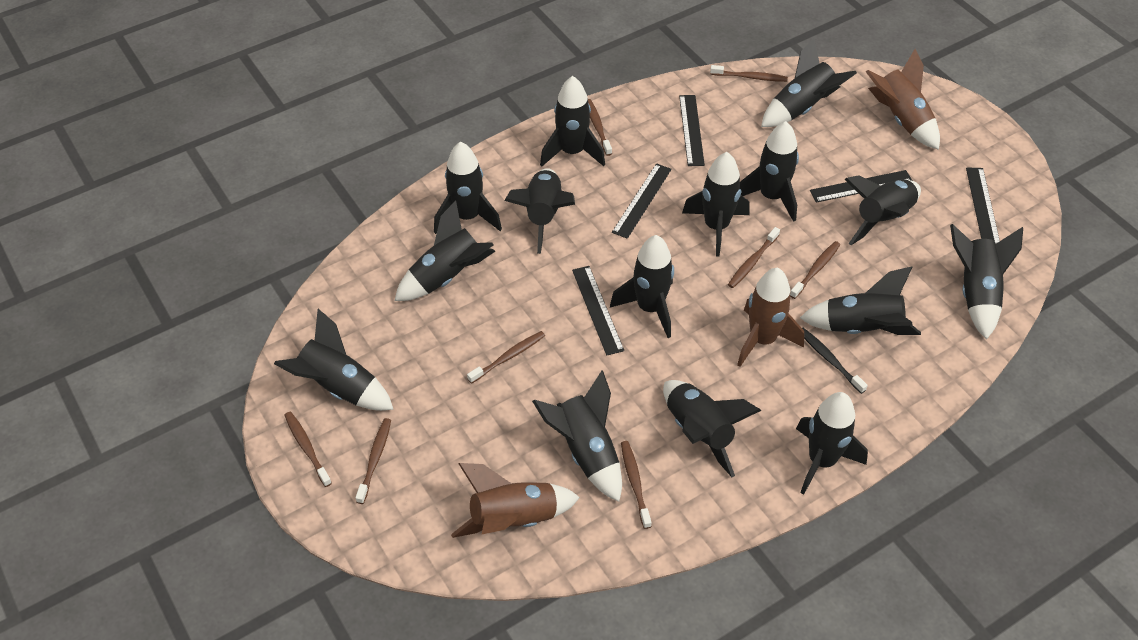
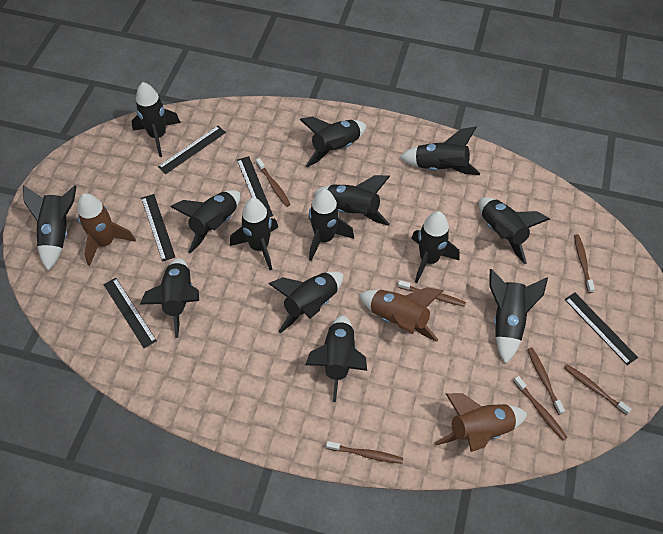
black rocket: 15 -> 14
black toothbrush: 1 -> 0
brown toothbrush: 8 -> 7

